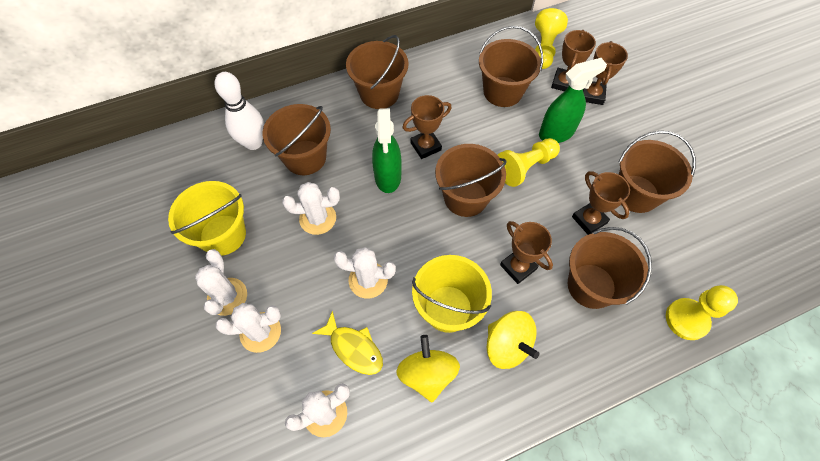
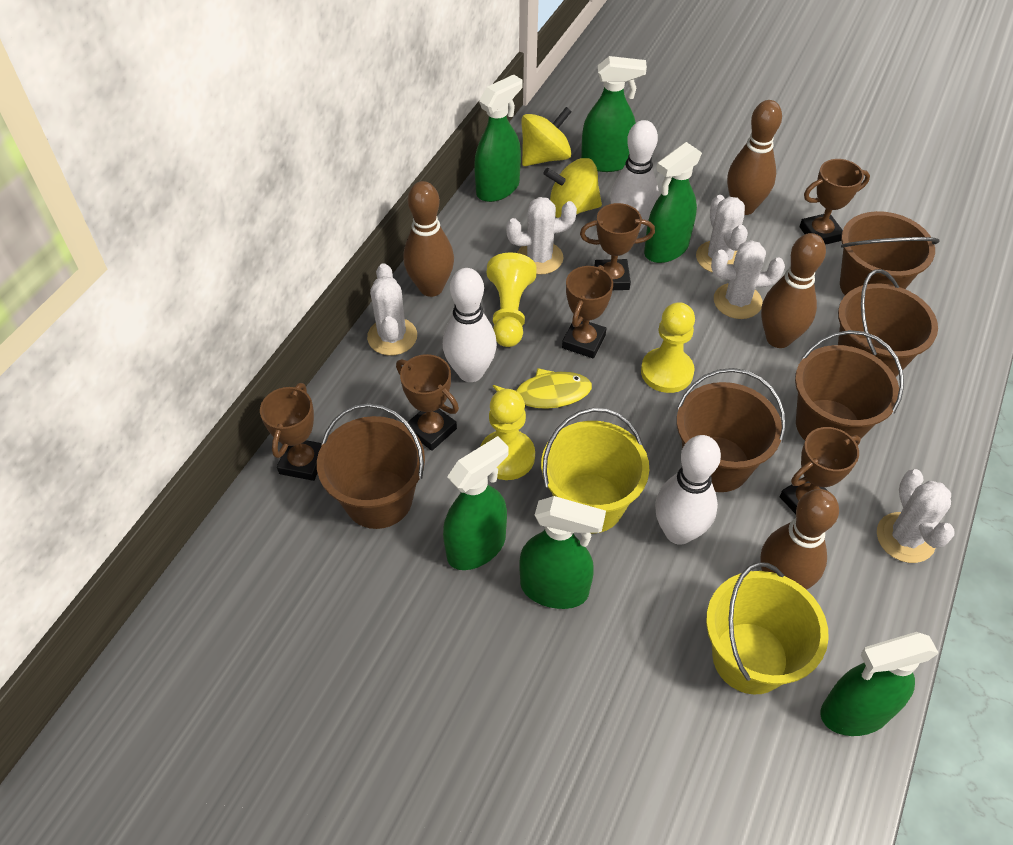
brown bowling pin: 0 -> 4
brown bucket: 6 -> 5
brown trophy: 5 -> 6
green spray bottle: 2 -> 6
white bowling pin: 1 -> 3

